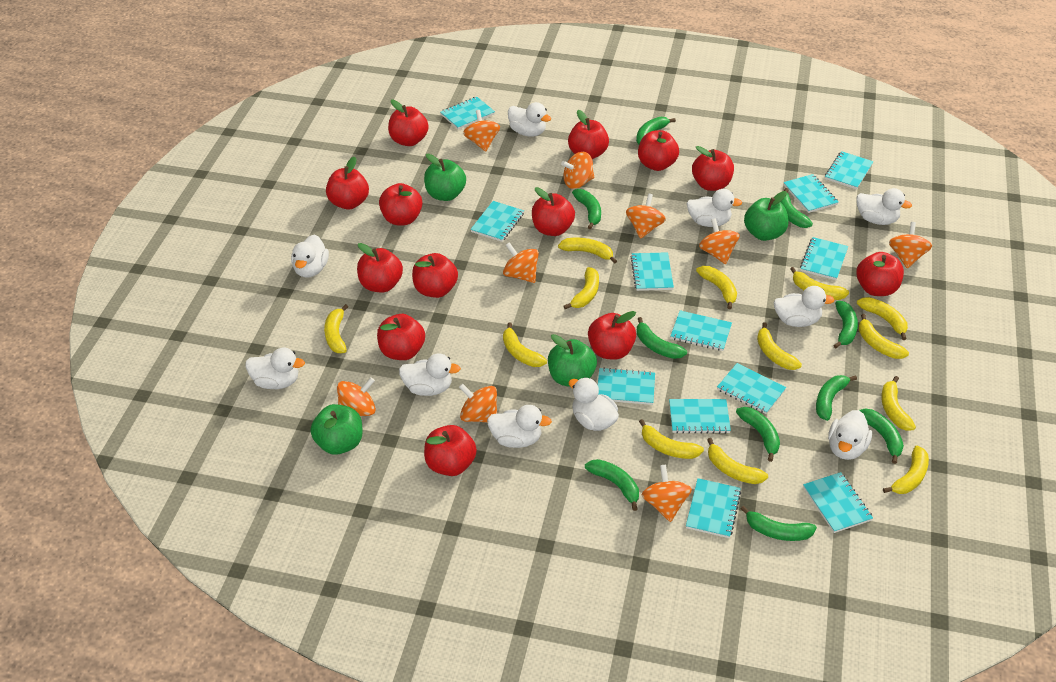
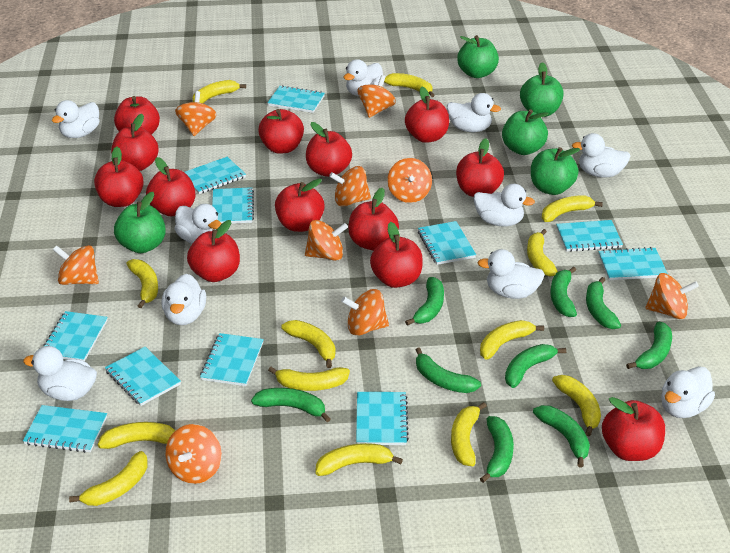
green apple: 4 -> 5
green banana: 10 -> 9
turquoise notebook: 12 -> 11

